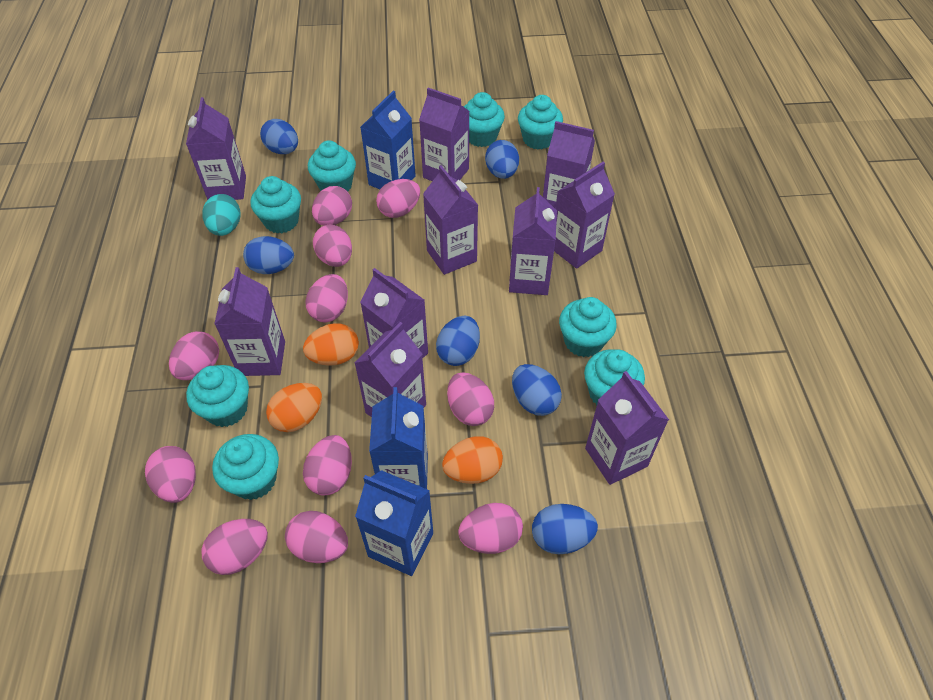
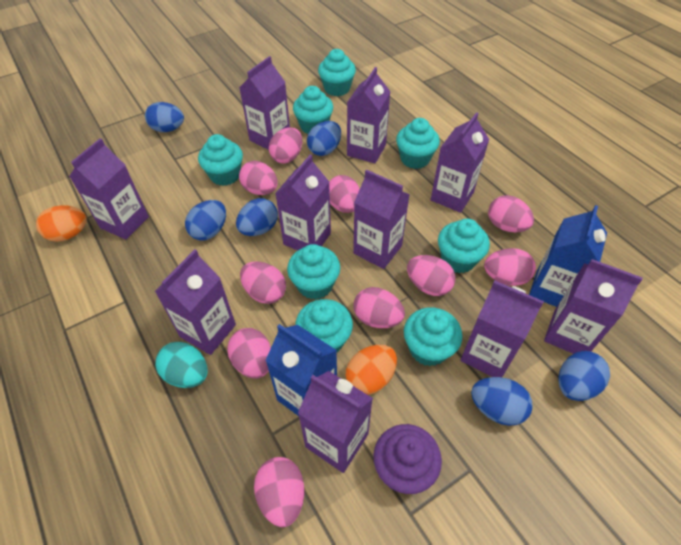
blue carton: 3 -> 2
orange egg: 3 -> 2
pink egg: 11 -> 10
purple cupcake: 0 -> 1

